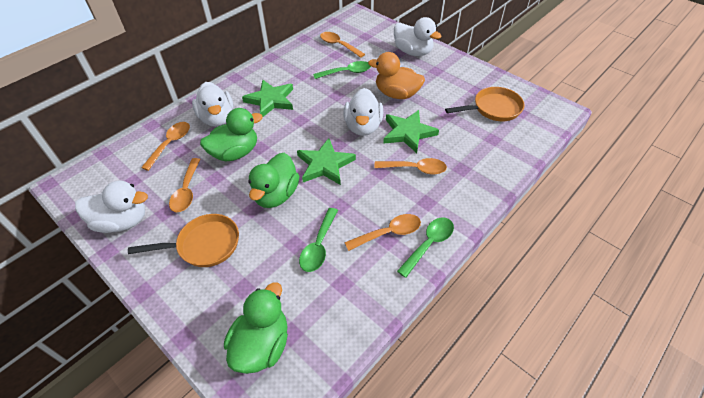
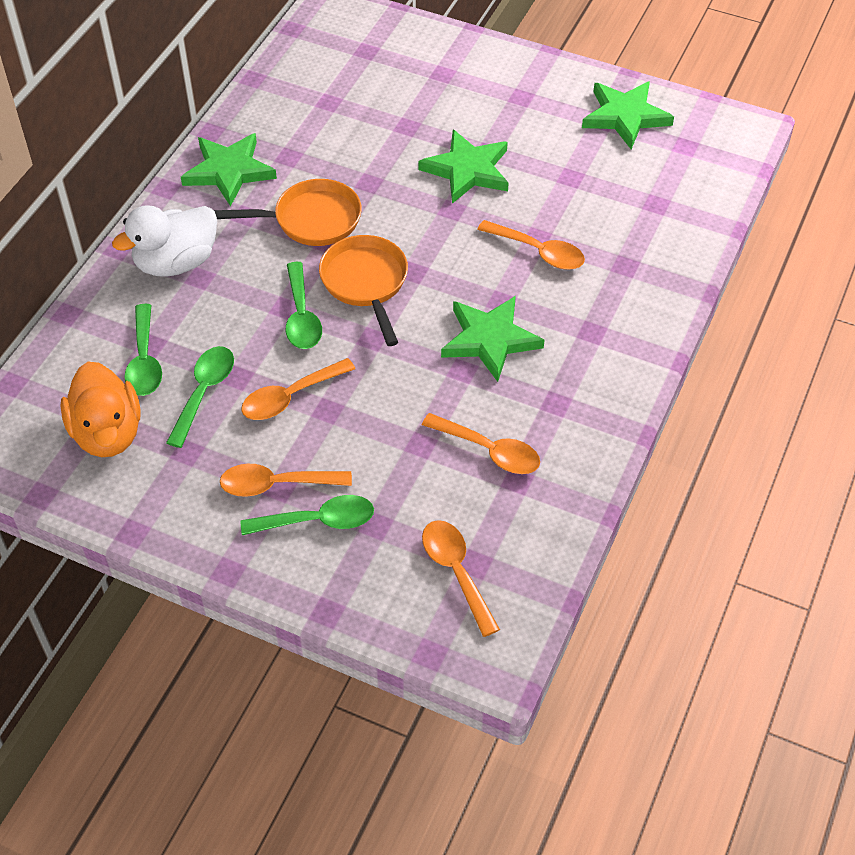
green duck: 3 -> 0
green spoon: 3 -> 4
green star: 3 -> 4
white duck: 4 -> 1

